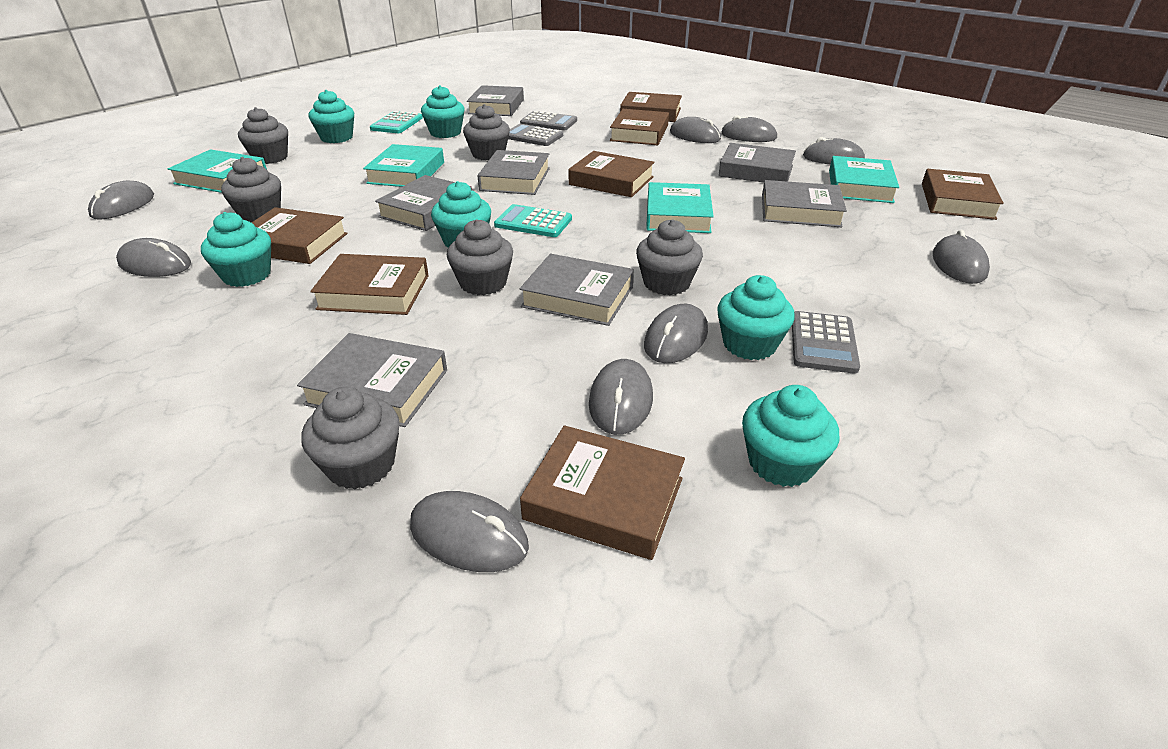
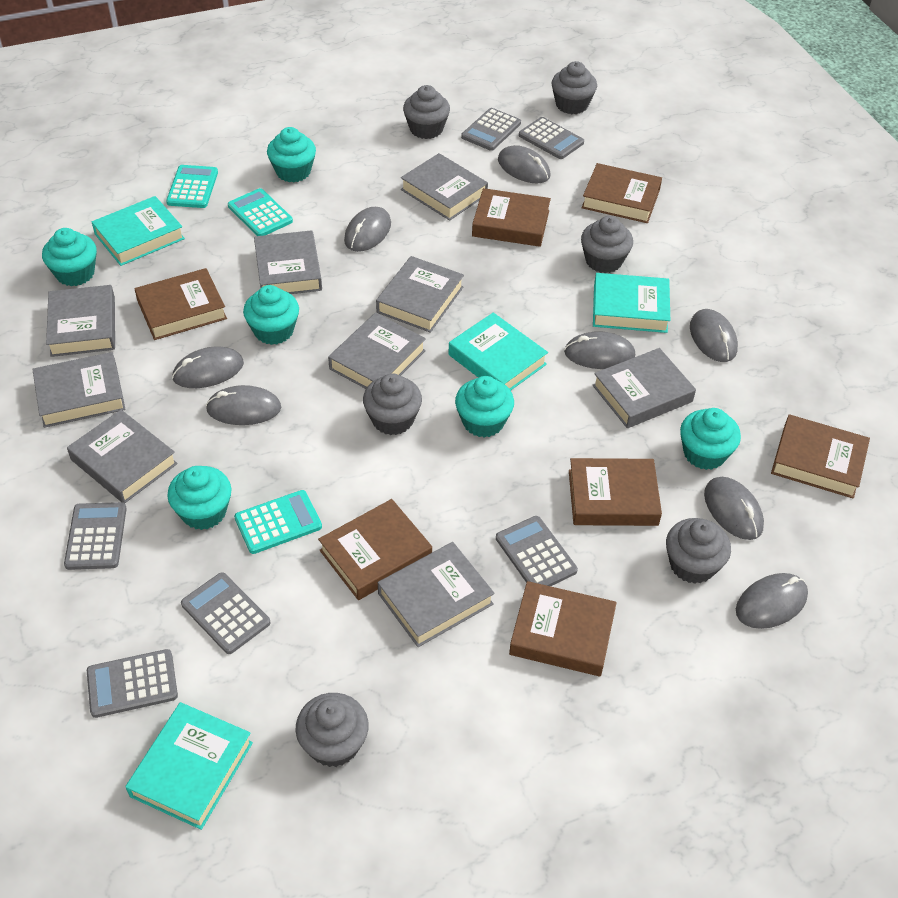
grey book: 7 -> 9
grey calculator: 3 -> 6
grey mouse: 9 -> 8
turquoise calculator: 2 -> 3

